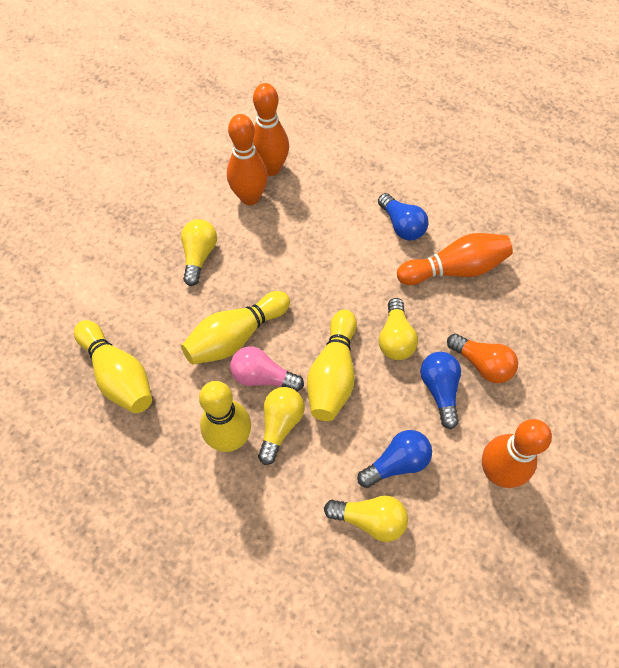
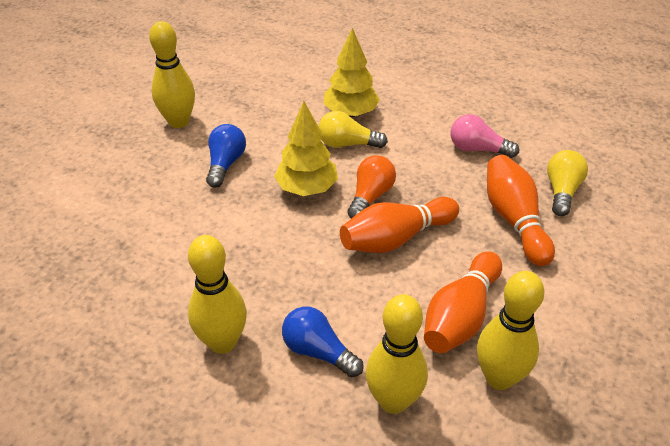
blue light bulb: 3 -> 2
orange bowling pin: 4 -> 3
yellow light bulb: 4 -> 2
yellow tree: 0 -> 2

